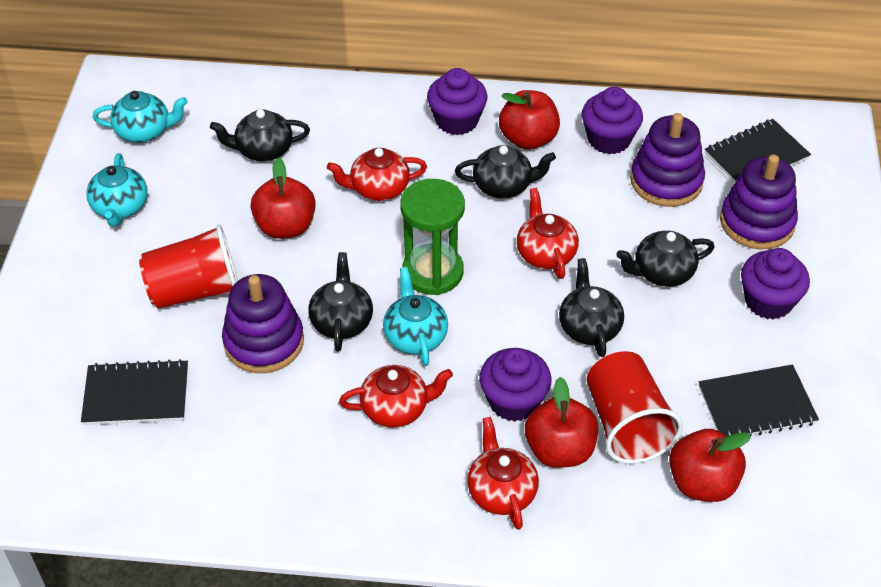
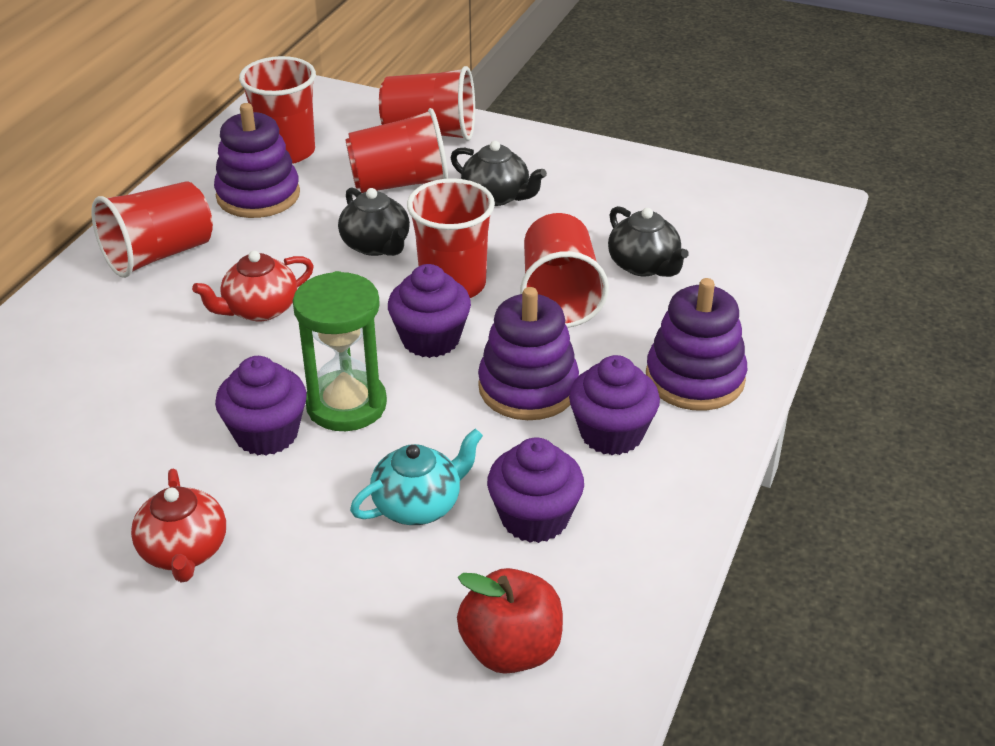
black notebook: 3 -> 0
black teapot: 5 -> 3
red apple: 4 -> 1
red cup: 2 -> 6
red teapot: 4 -> 2
turquoise teapot: 3 -> 1

